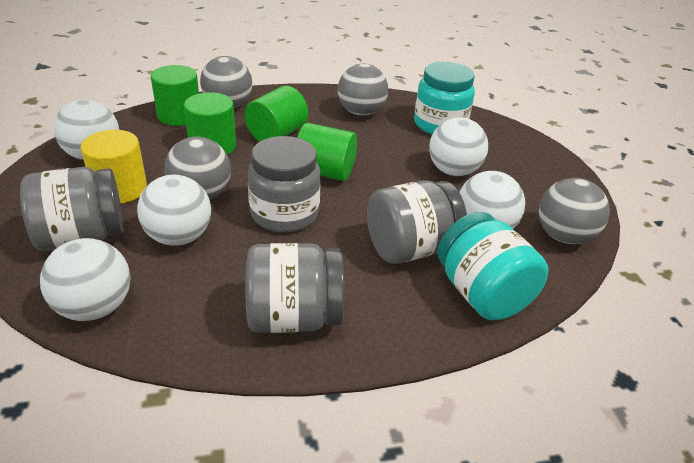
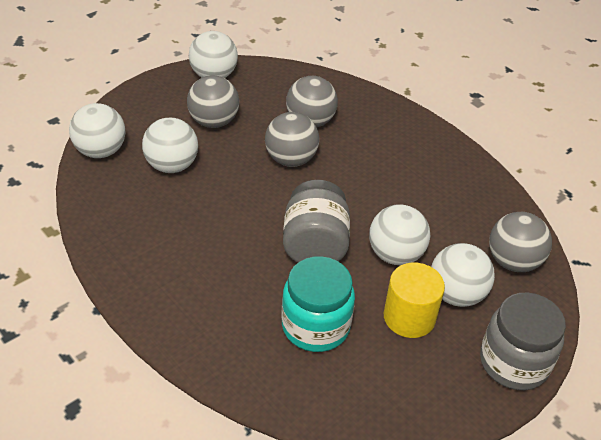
green cylinder: 4 -> 0
grey jar: 4 -> 2
turquoise jar: 2 -> 1

